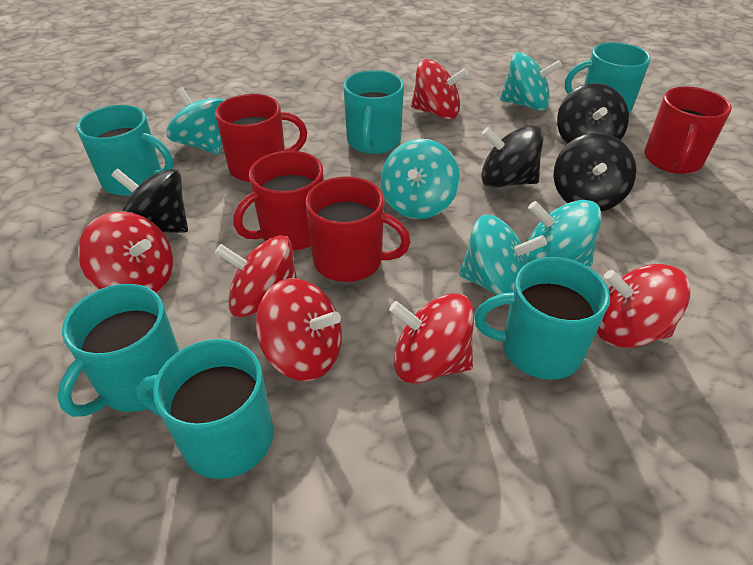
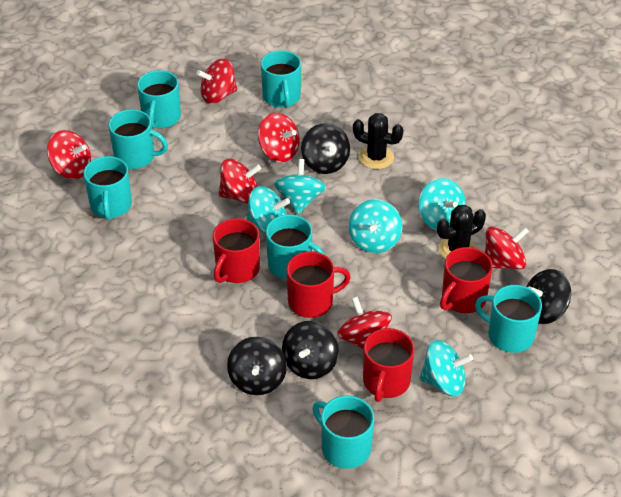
black cactus: 0 -> 2
turquoise mug: 6 -> 7

